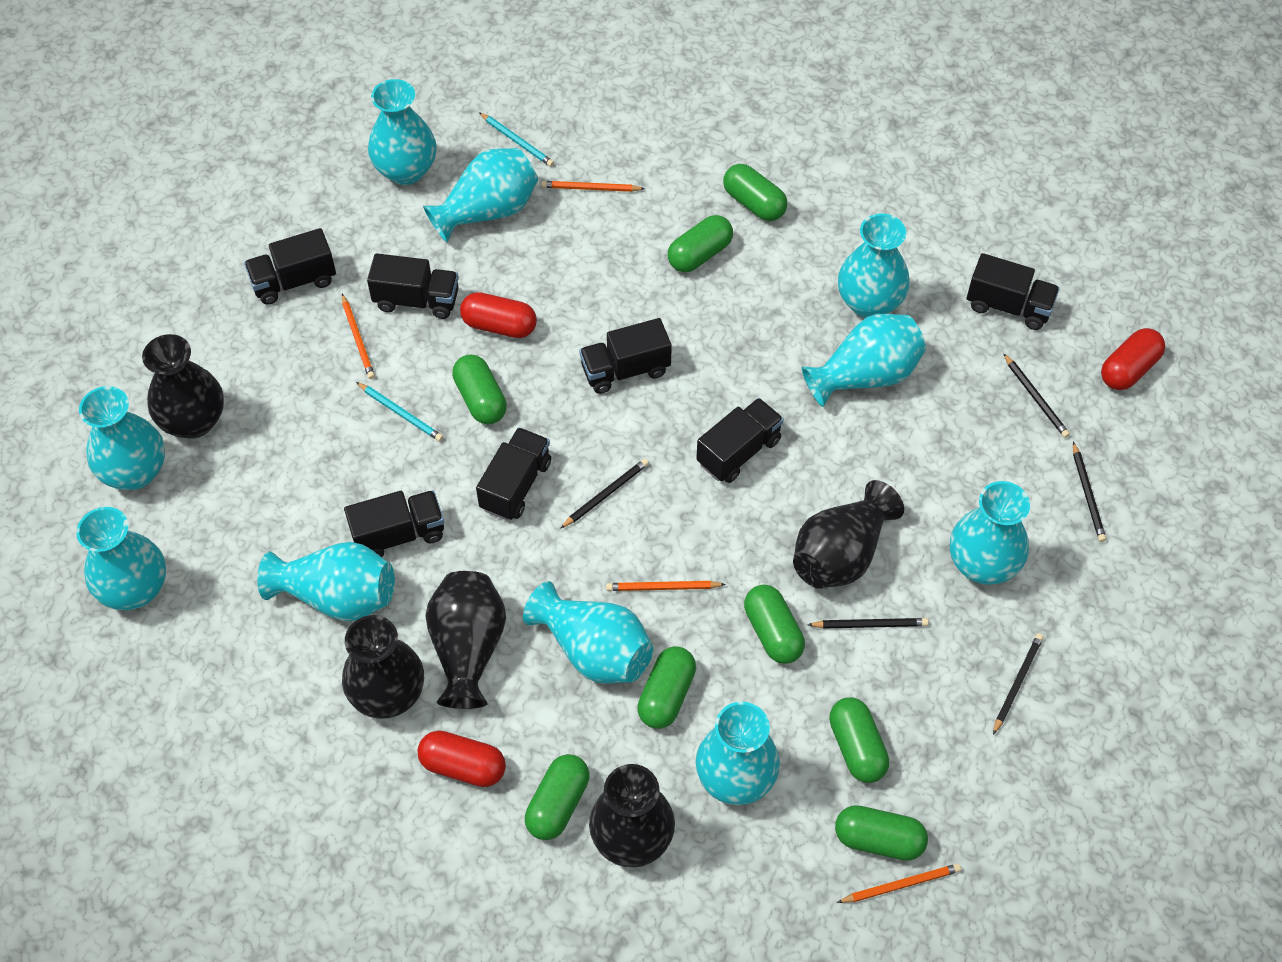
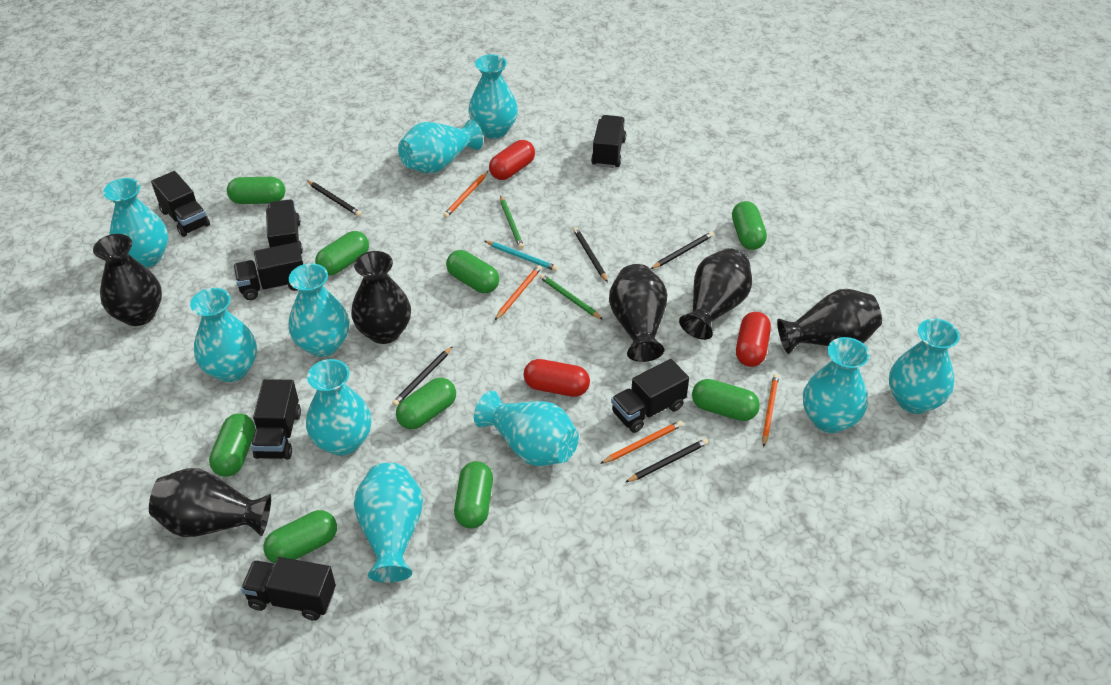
black vase: 5 -> 6
green capsule: 8 -> 9
green pencil: 0 -> 2
turquoise pencil: 2 -> 1

